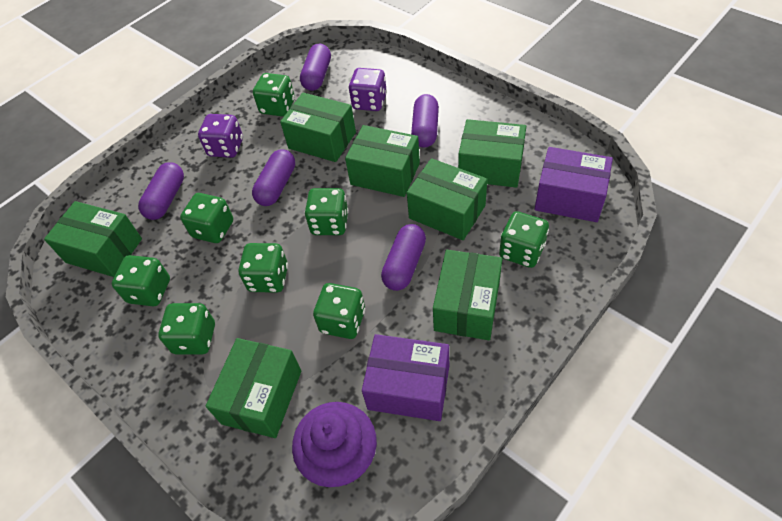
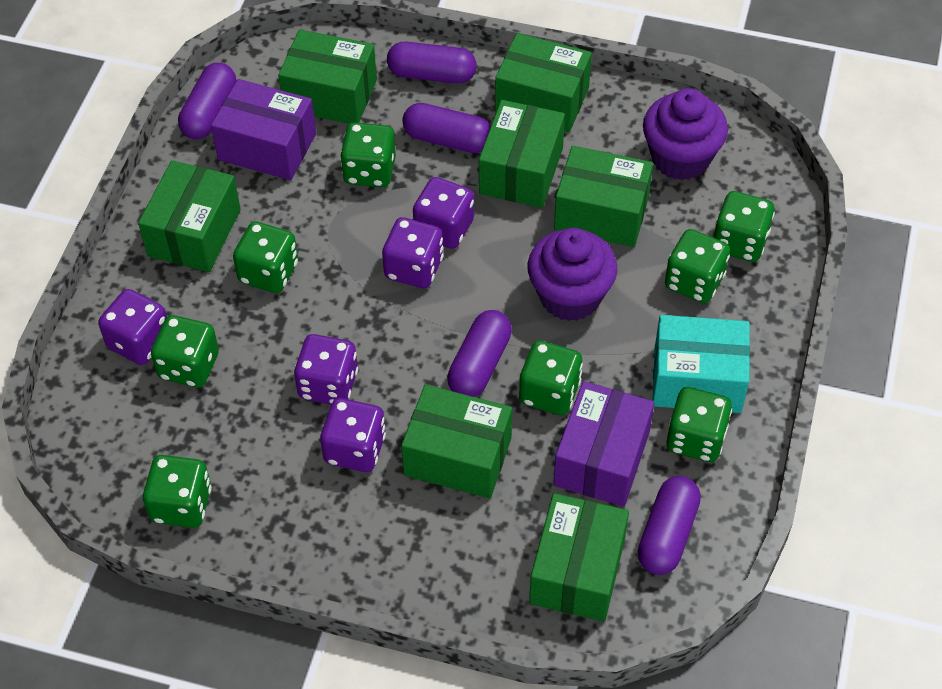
purple cupcake: 1 -> 2
purple dice: 2 -> 5
turquoise box: 0 -> 1

